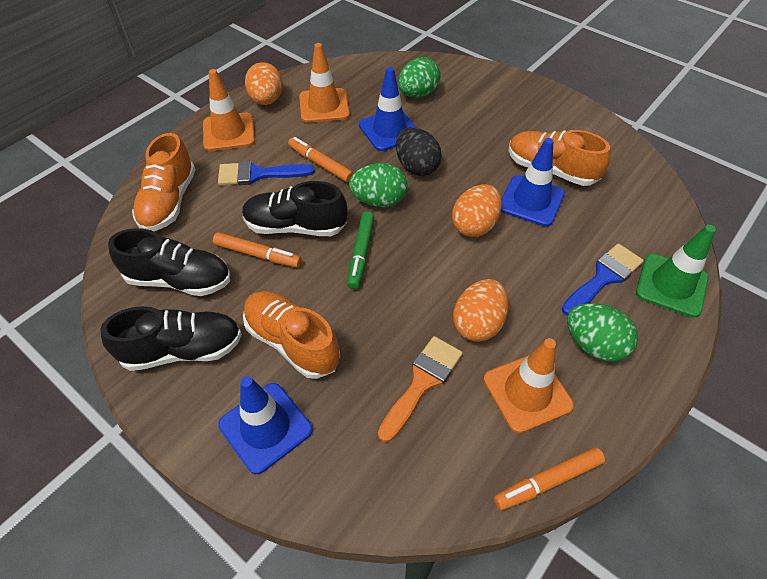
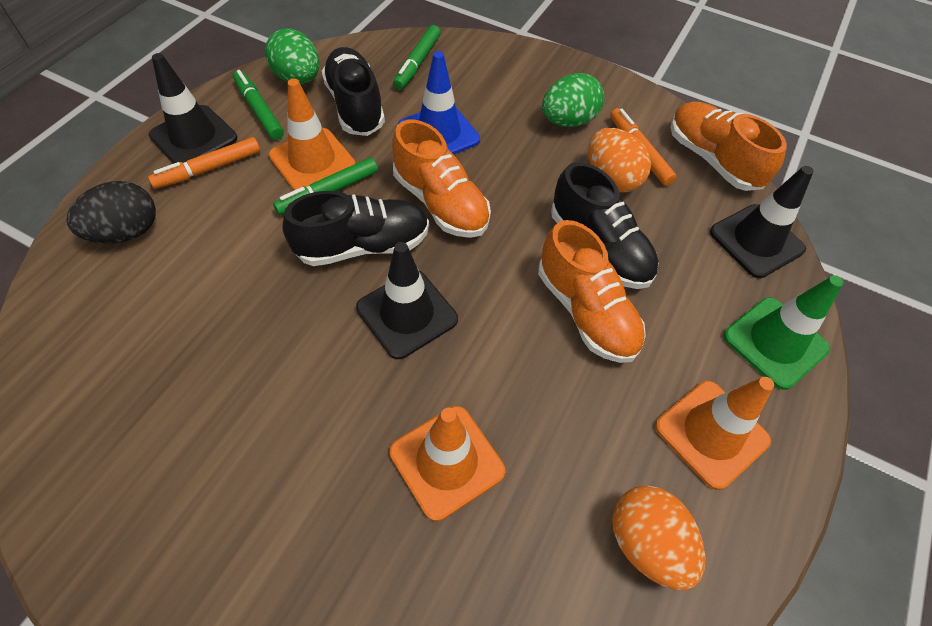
black traffic cone: 0 -> 3
blue brush: 2 -> 0
blue traffic cone: 3 -> 1
green egg: 3 -> 2
green marker: 1 -> 3
orange brush: 1 -> 0
orange egg: 3 -> 2
orange marker: 3 -> 2

